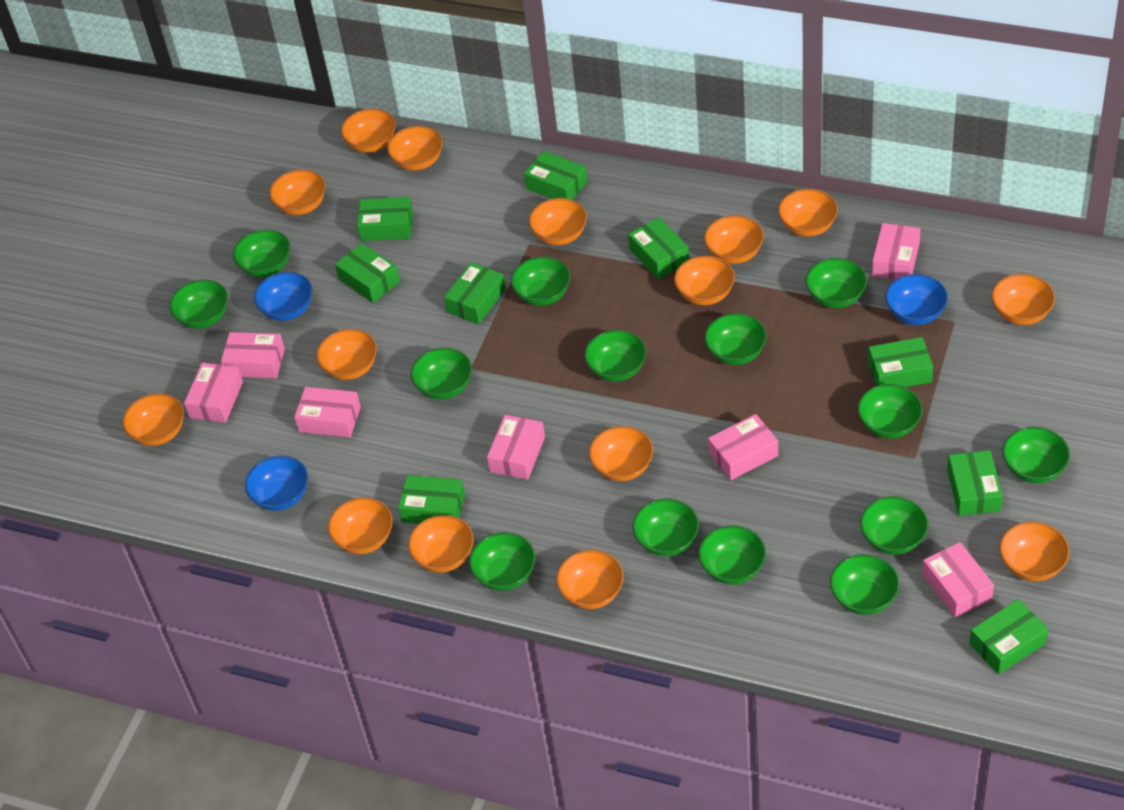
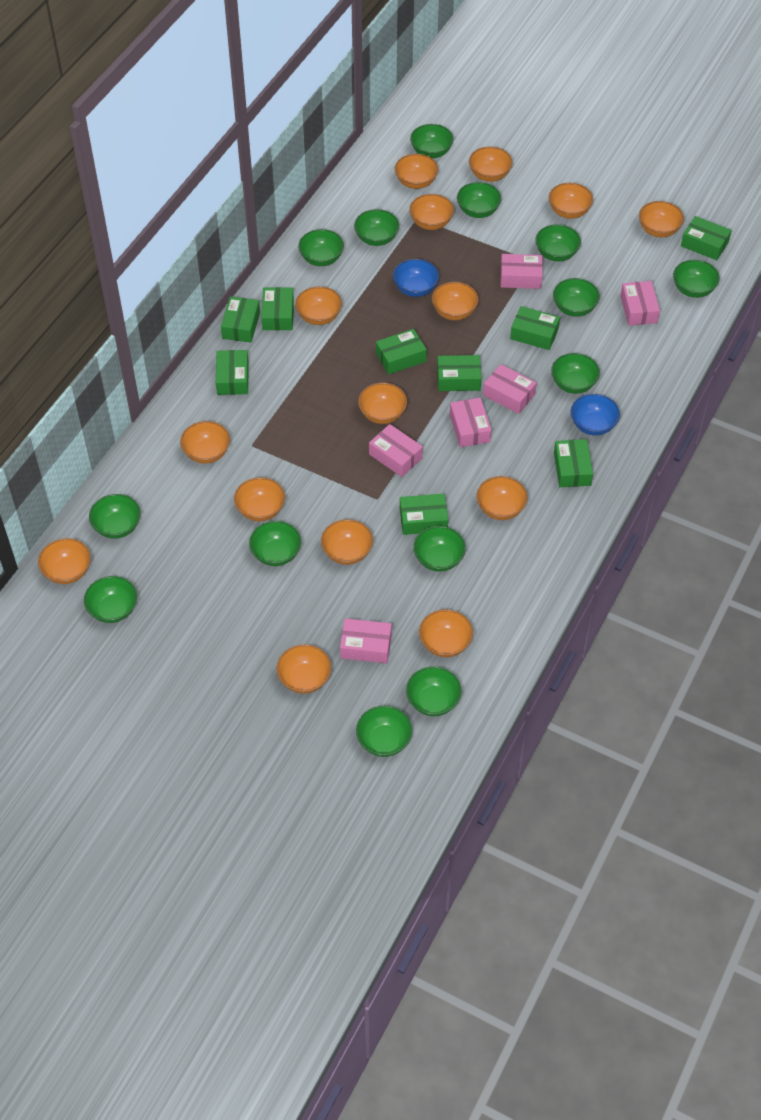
blue bowl: 3 -> 2
pink box: 7 -> 6

